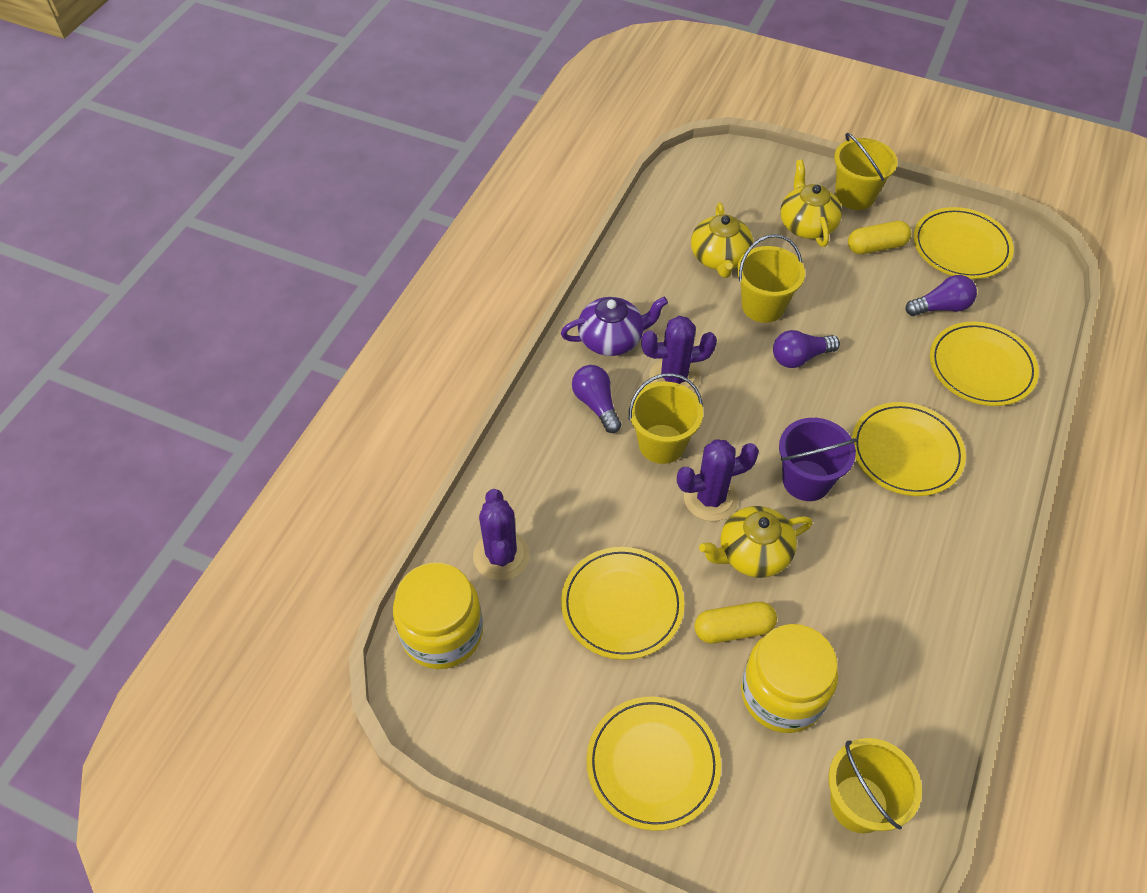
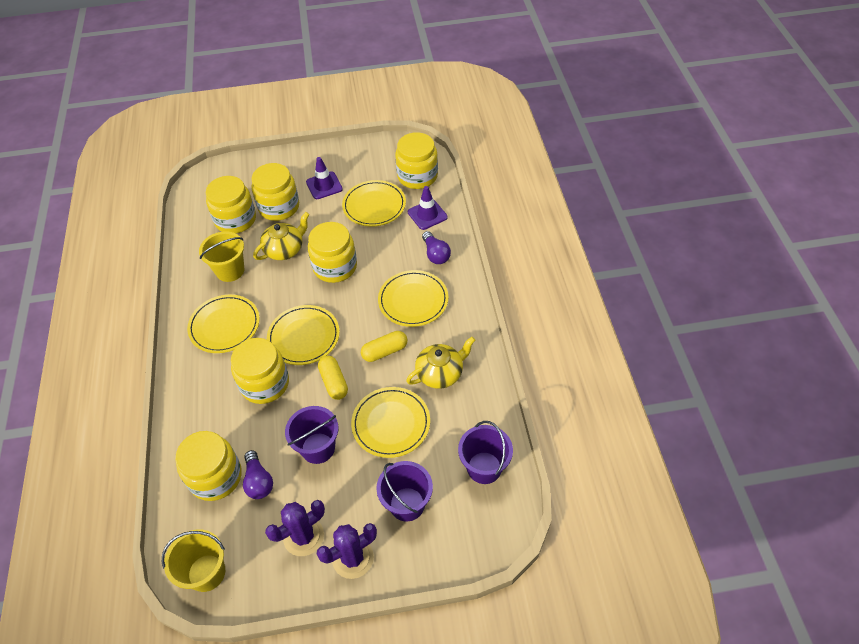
purple bucket: 1 -> 3
purple cactus: 3 -> 2
purple light bulb: 3 -> 2
purple teapot: 1 -> 0
purple traffic cone: 0 -> 2
yellow bucket: 4 -> 2
yellow jar: 2 -> 6
yellow teapot: 3 -> 2

